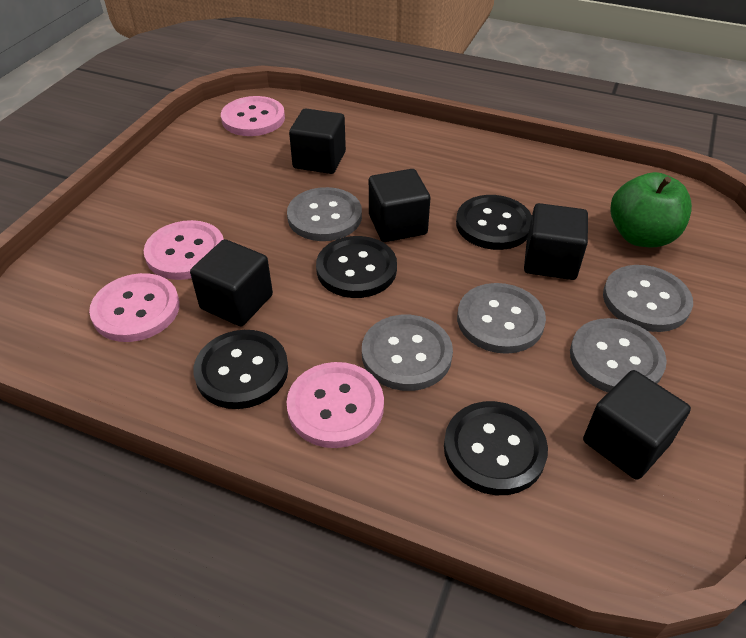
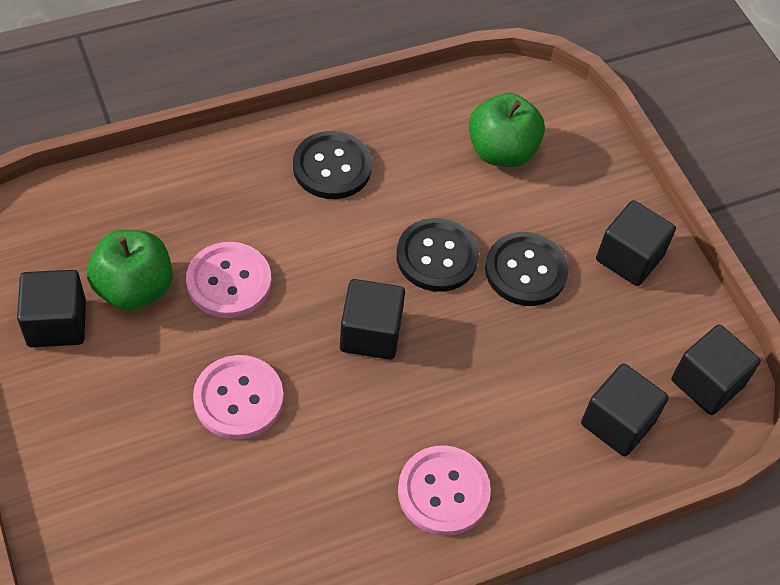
black button: 4 -> 3
green apple: 1 -> 2
grey button: 5 -> 0
pink button: 4 -> 3

